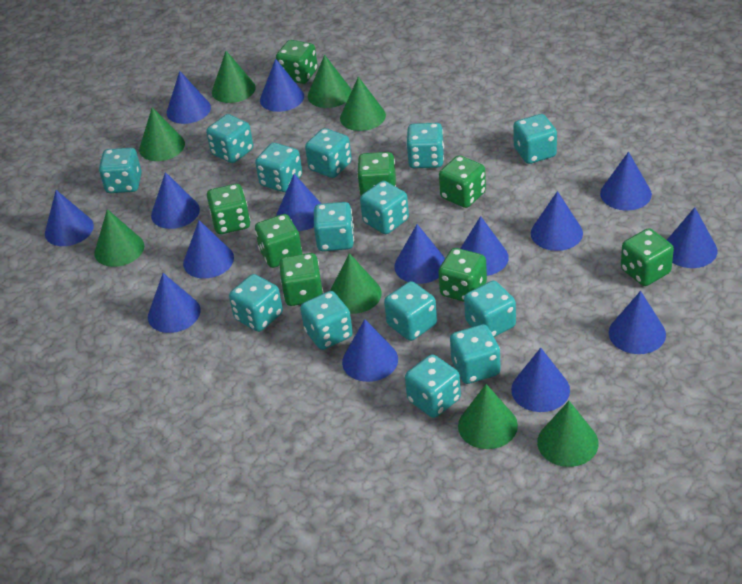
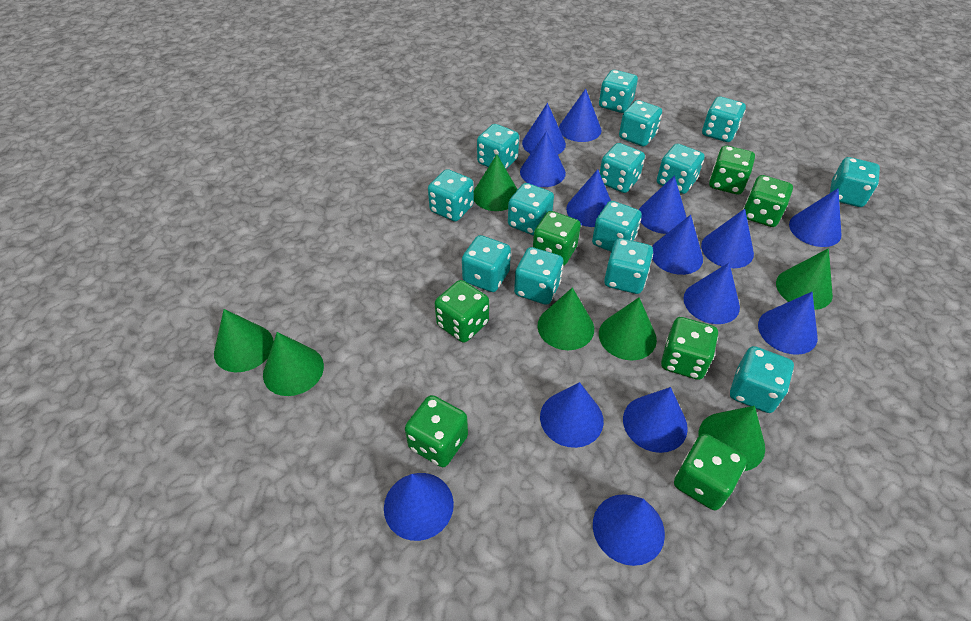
blue cone: 15 -> 14
green cone: 8 -> 7
green dice: 8 -> 7

